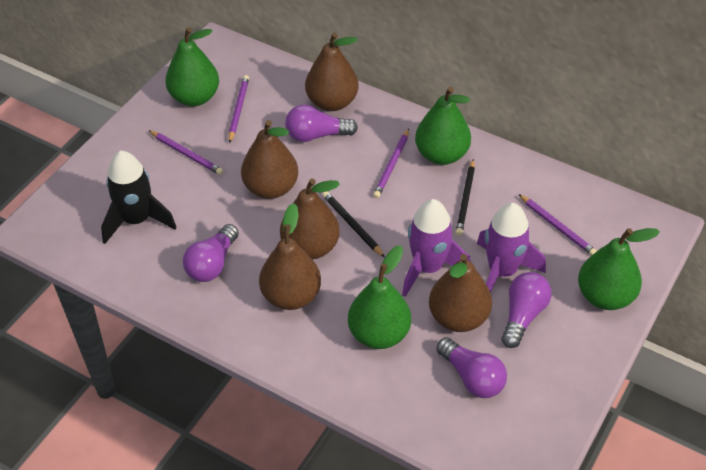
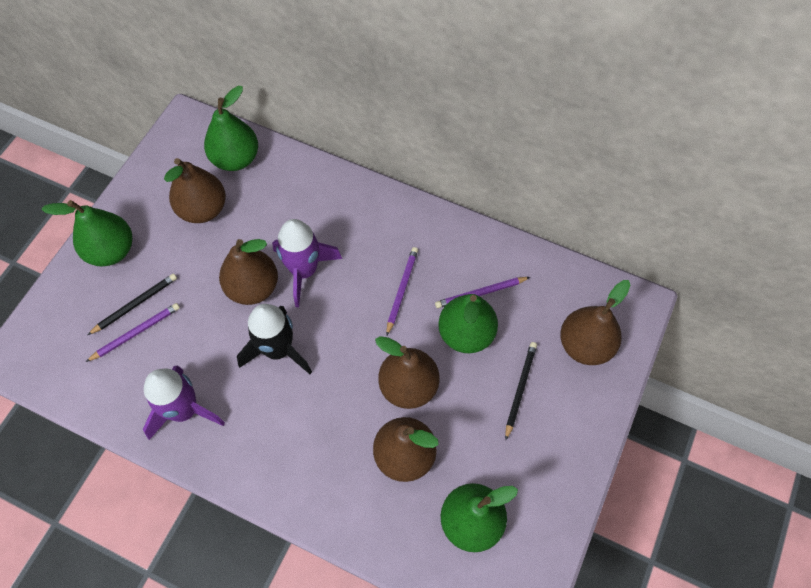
purple light bulb: 4 -> 0
purple pencil: 4 -> 3

